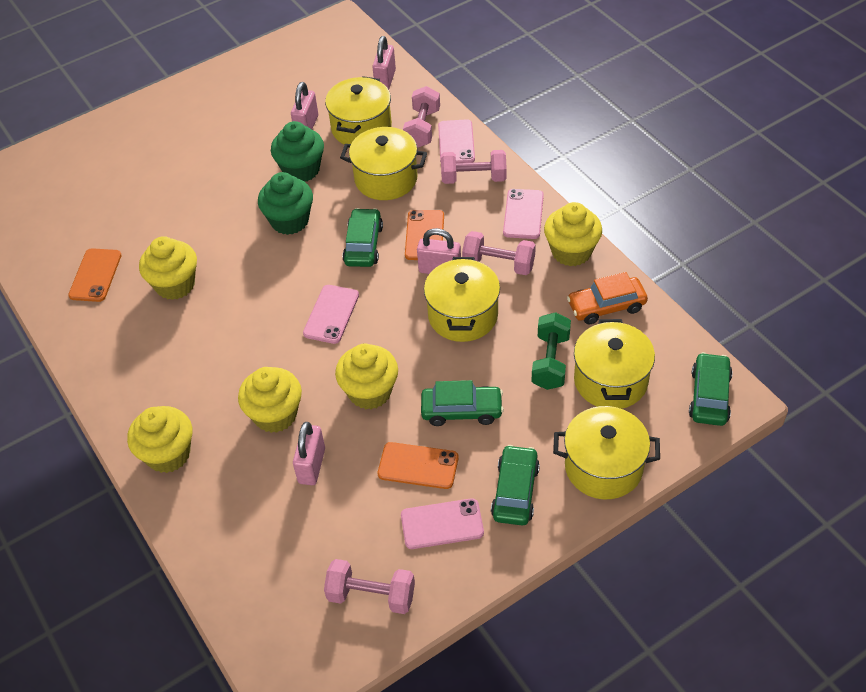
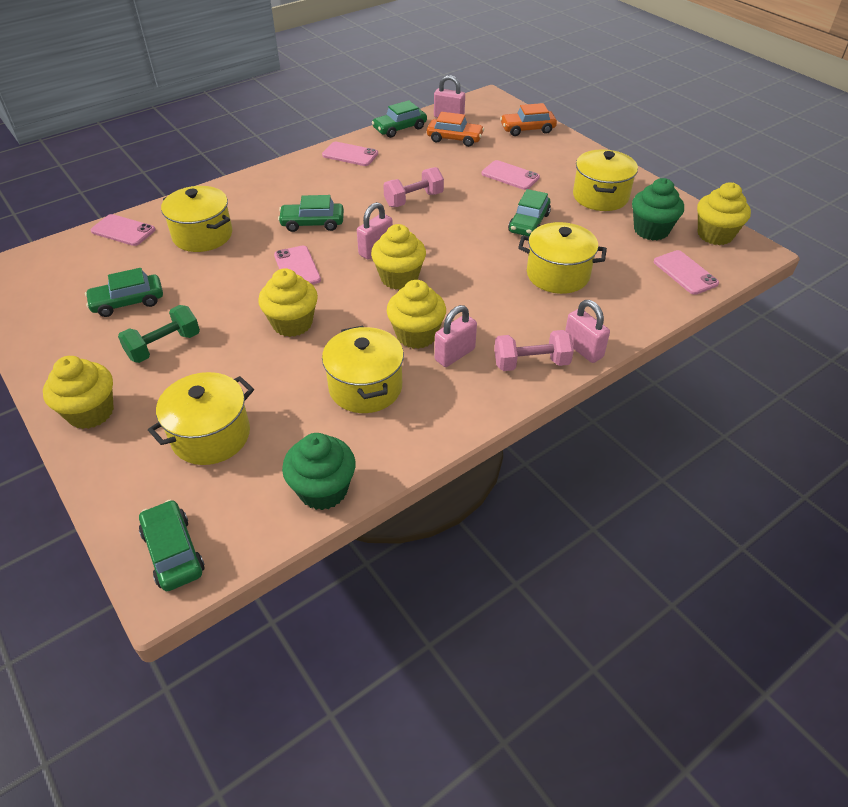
green car: 4 -> 5
orange car: 1 -> 2
orange phone: 3 -> 0
pink dumbbell: 4 -> 2
pink phone: 4 -> 5

